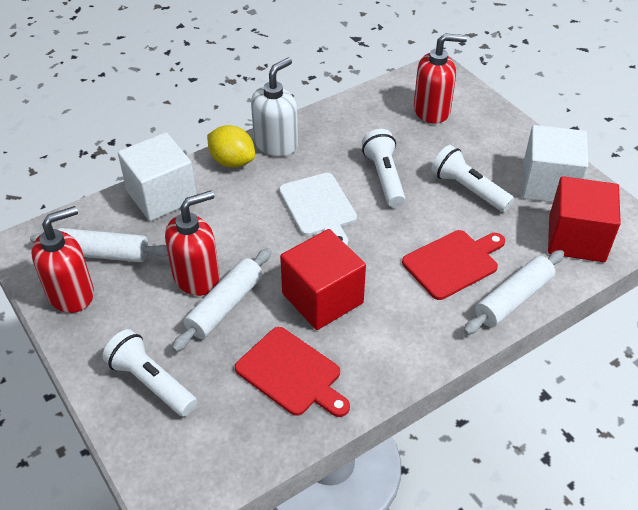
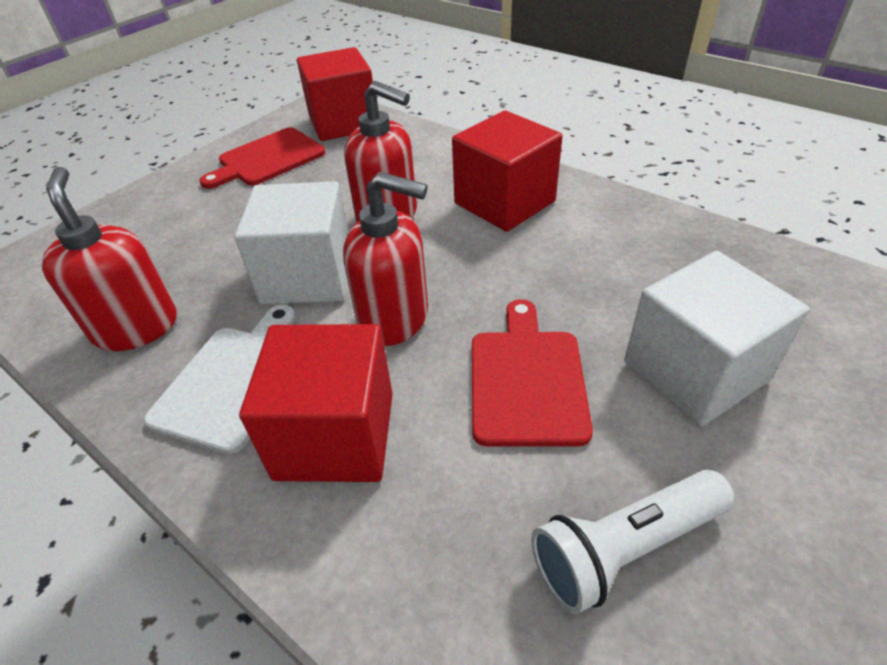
red cube: 2 -> 3
white flashlight: 3 -> 1
white rolling pin: 3 -> 0
white soap dispenser: 1 -> 0
yellow lemon: 1 -> 0

